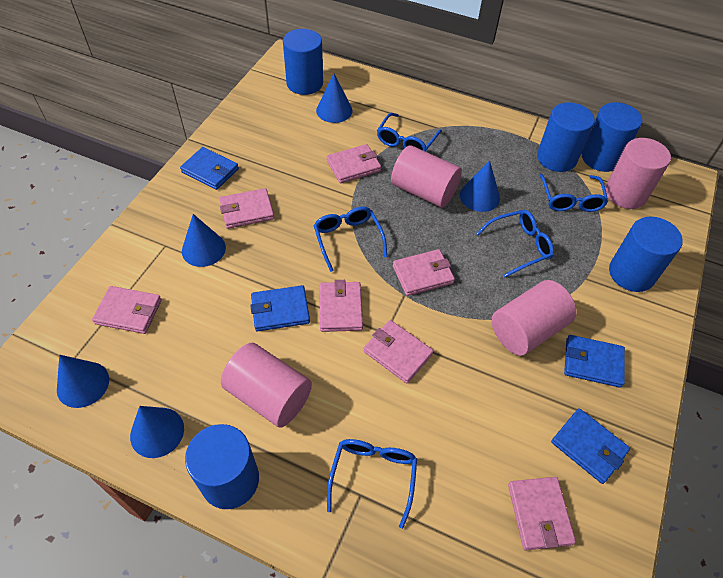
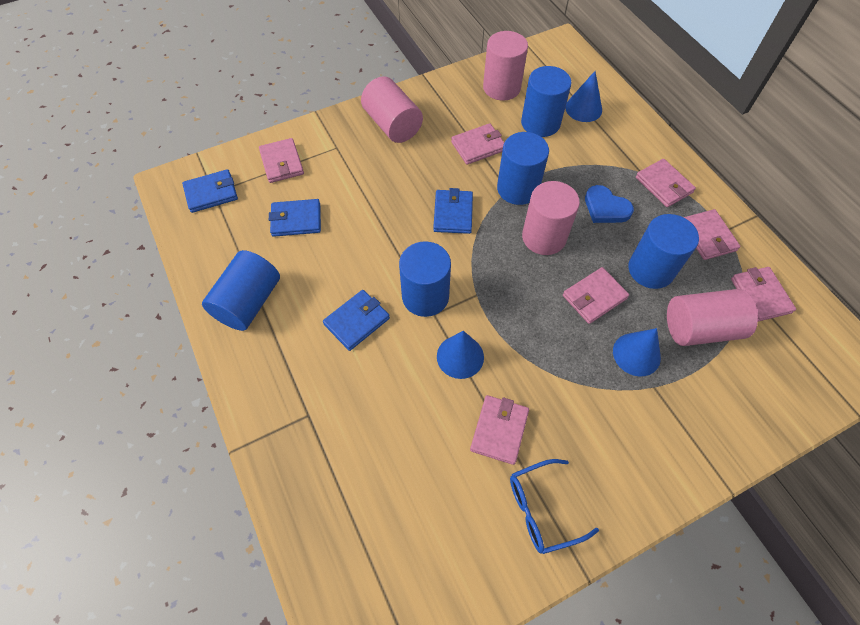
blue cone: 5 -> 3
blue glasses: 5 -> 1
blue heart: 0 -> 1

